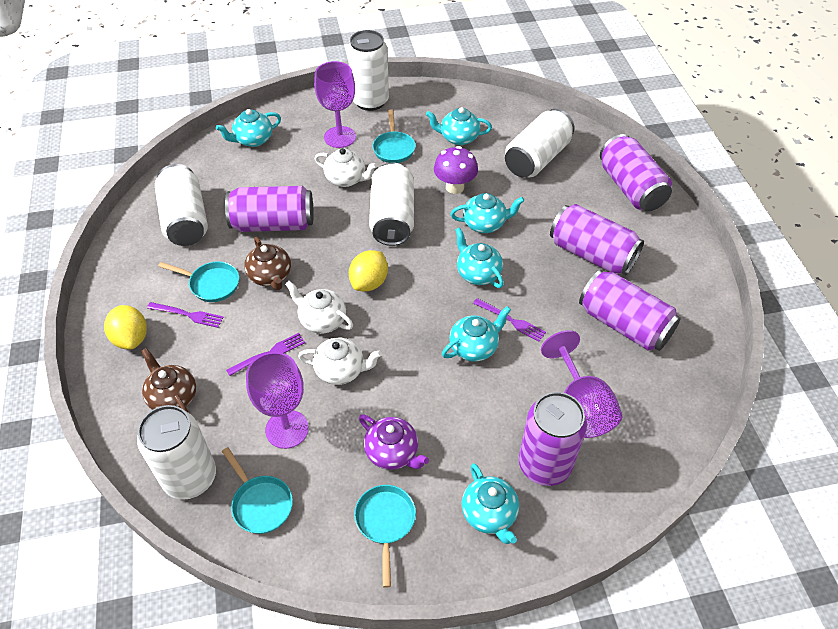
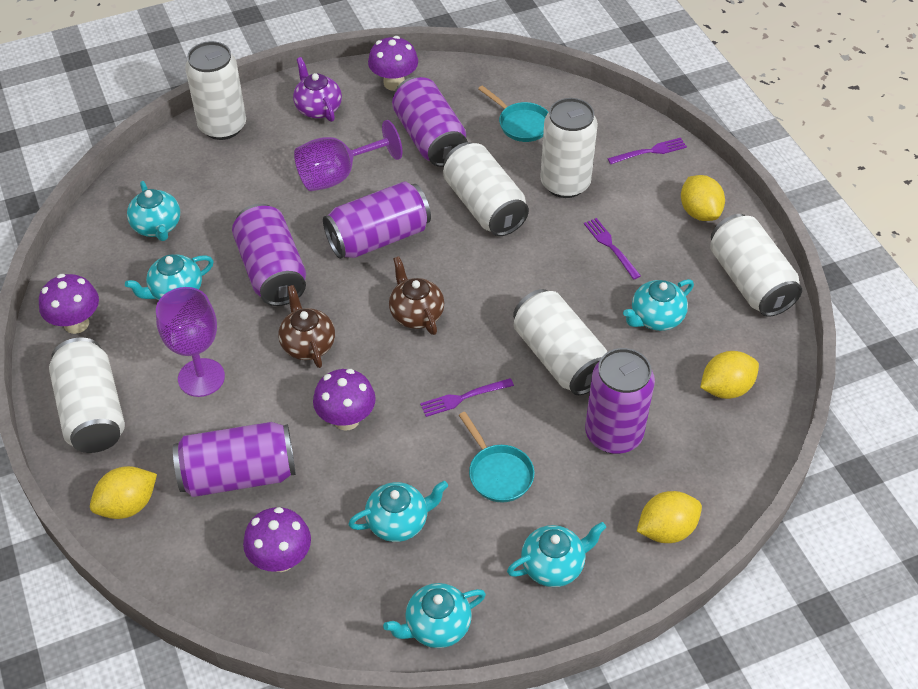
purple goblet: 3 -> 2
purple mushroom: 1 -> 4
turquoise pan: 4 -> 2
white can: 5 -> 6
white teapot: 3 -> 0
yellow lemon: 2 -> 4

